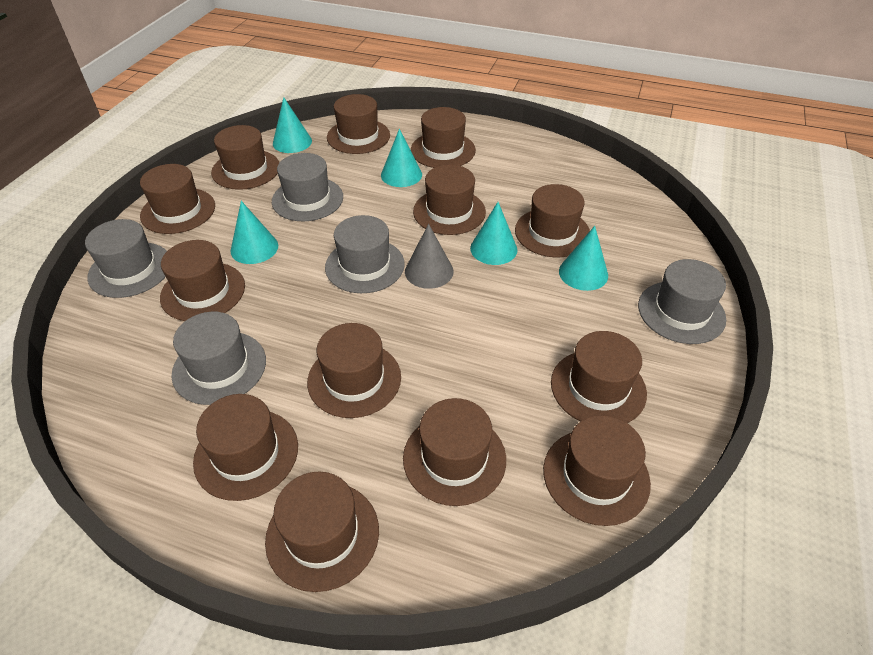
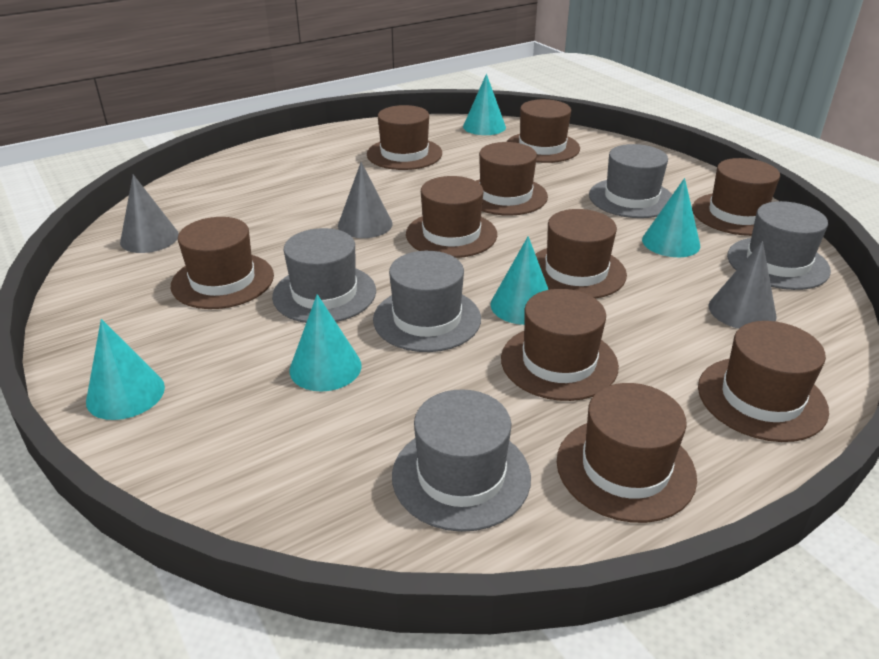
brown hat: 13 -> 10
grey cone: 1 -> 3

